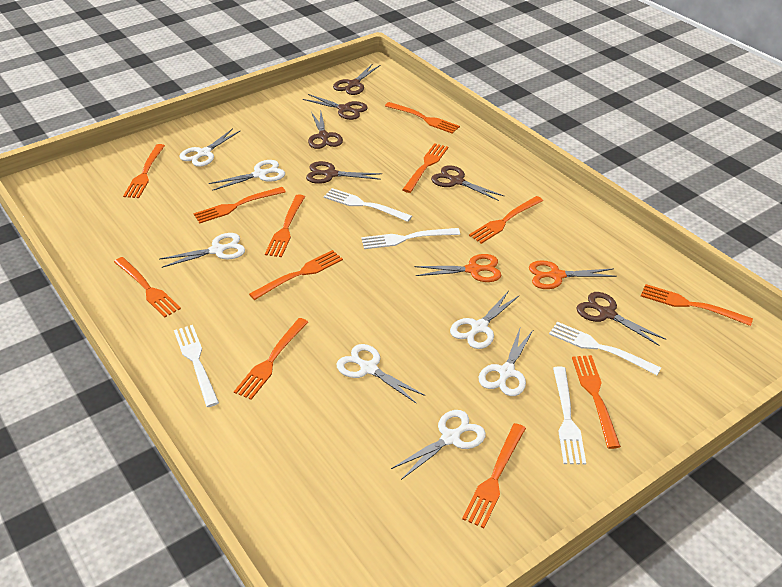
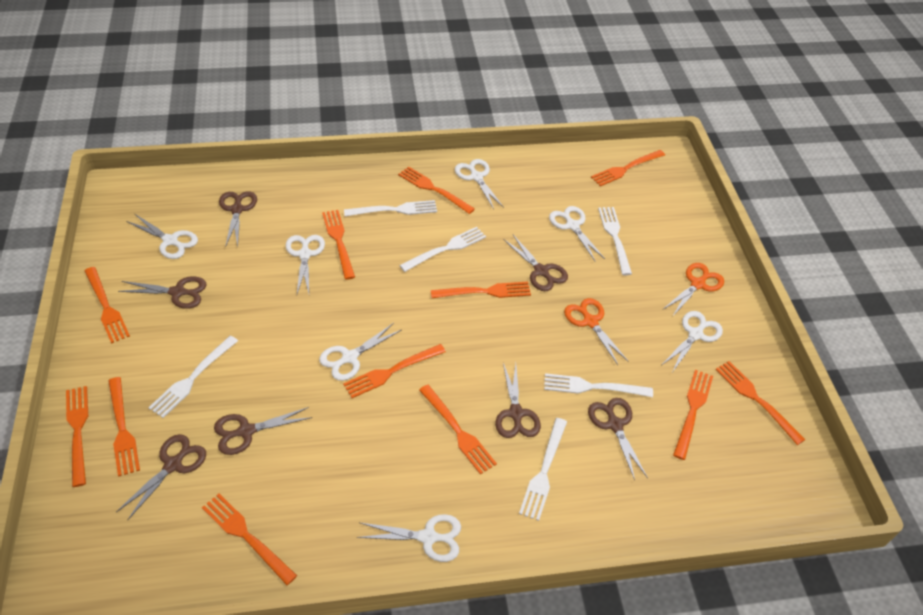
brown scissors: 6 -> 7
white fork: 5 -> 6

